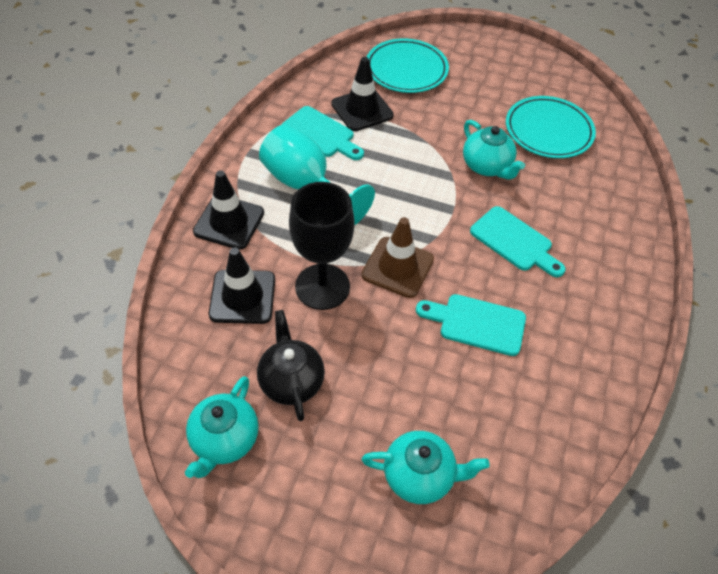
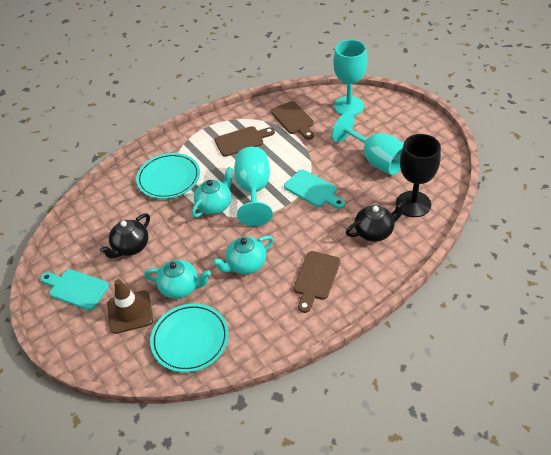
black teapot: 1 -> 2
black traffic cone: 3 -> 0
brown cutting board: 0 -> 3
turquoise cutting board: 3 -> 2
turquoise goblet: 1 -> 3

